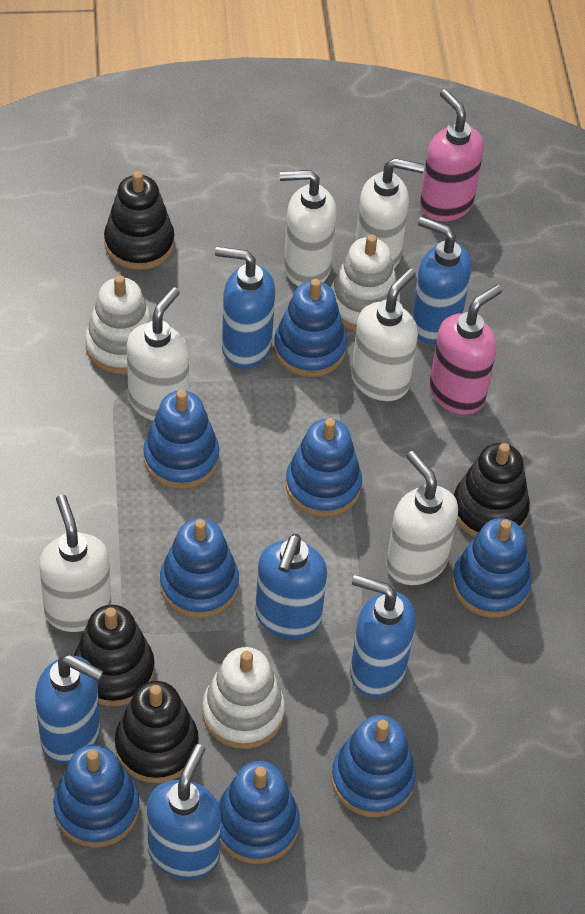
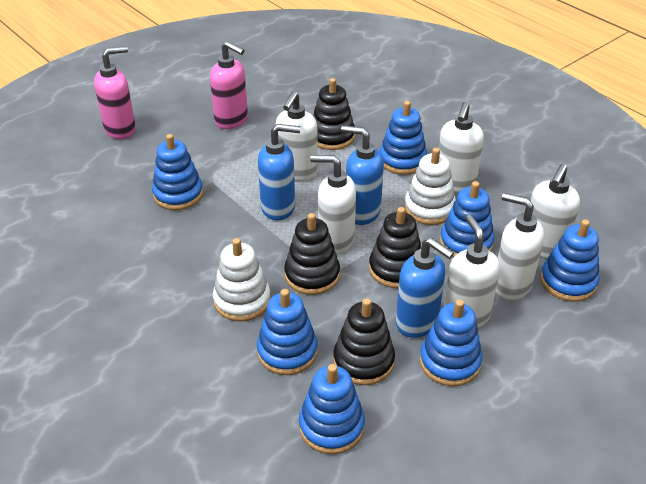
blue soap dispenser: 6 -> 3
blue stacking toy: 8 -> 7
white stacking toy: 3 -> 2

